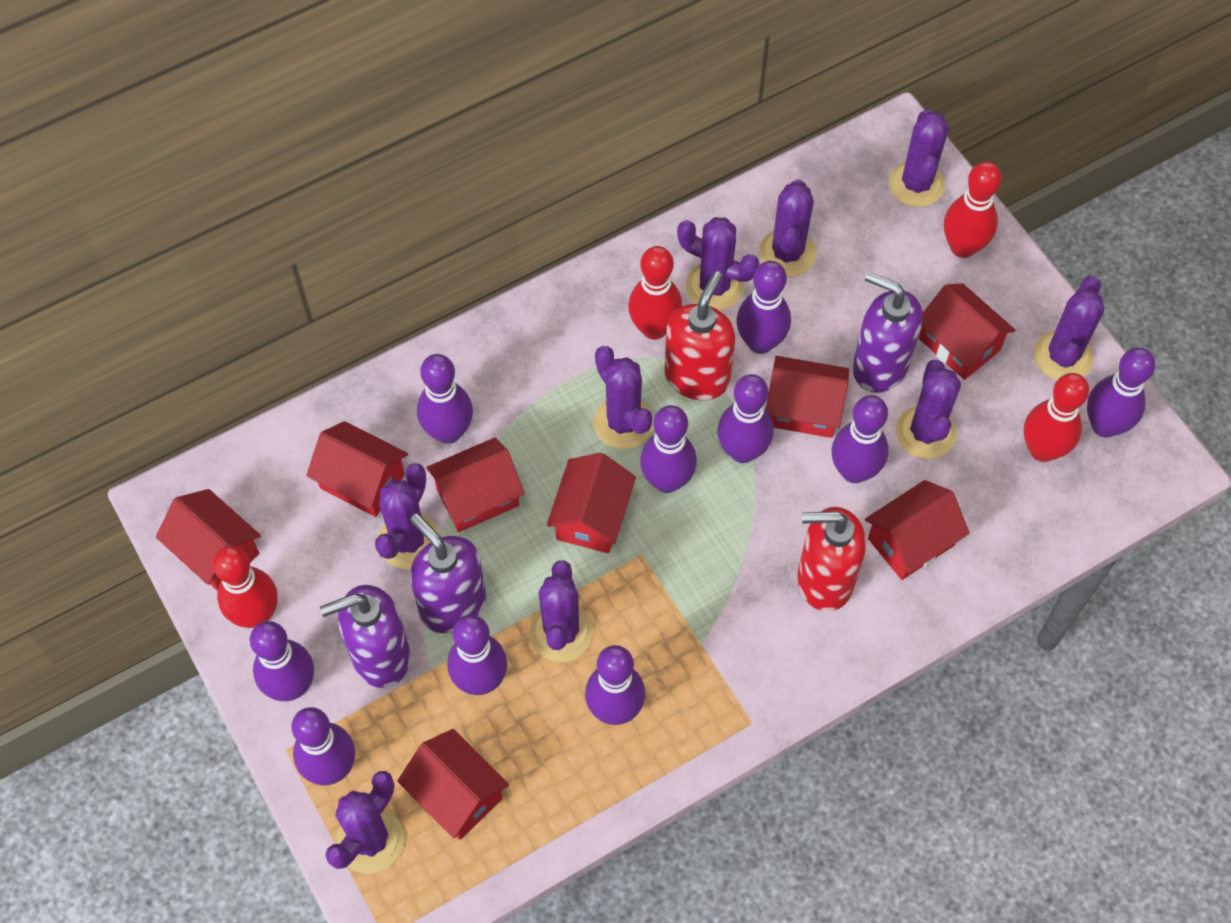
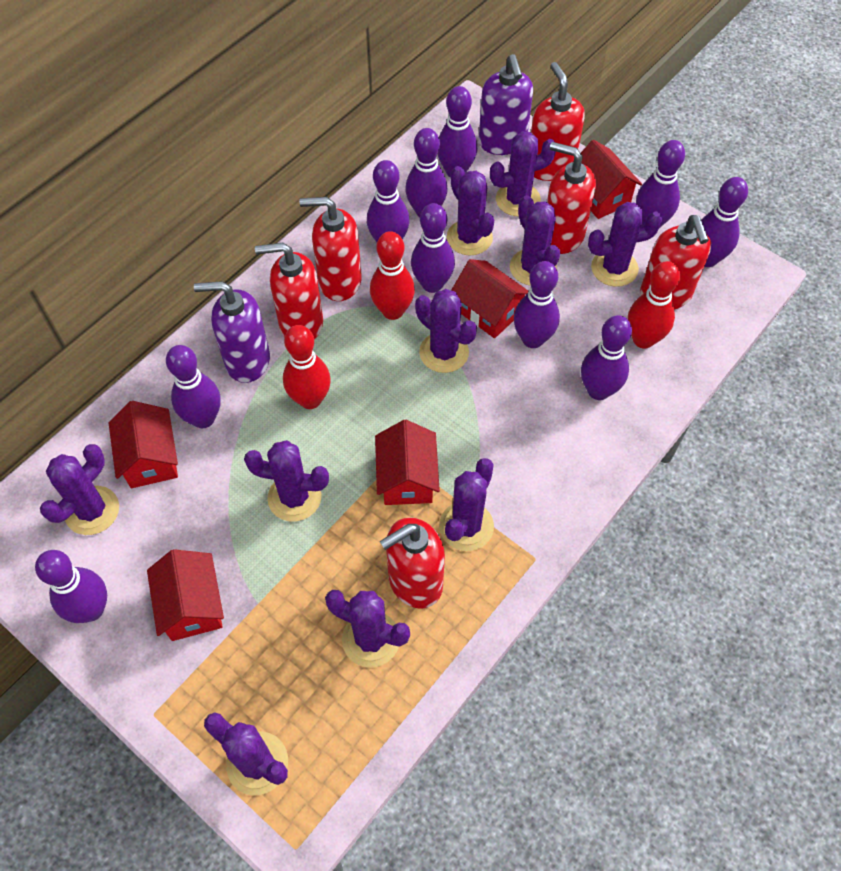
purple cactus: 9 -> 10
purple soap dispenser: 3 -> 2
red bowling pin: 4 -> 3
red house: 8 -> 5
red soap dispenser: 2 -> 6

